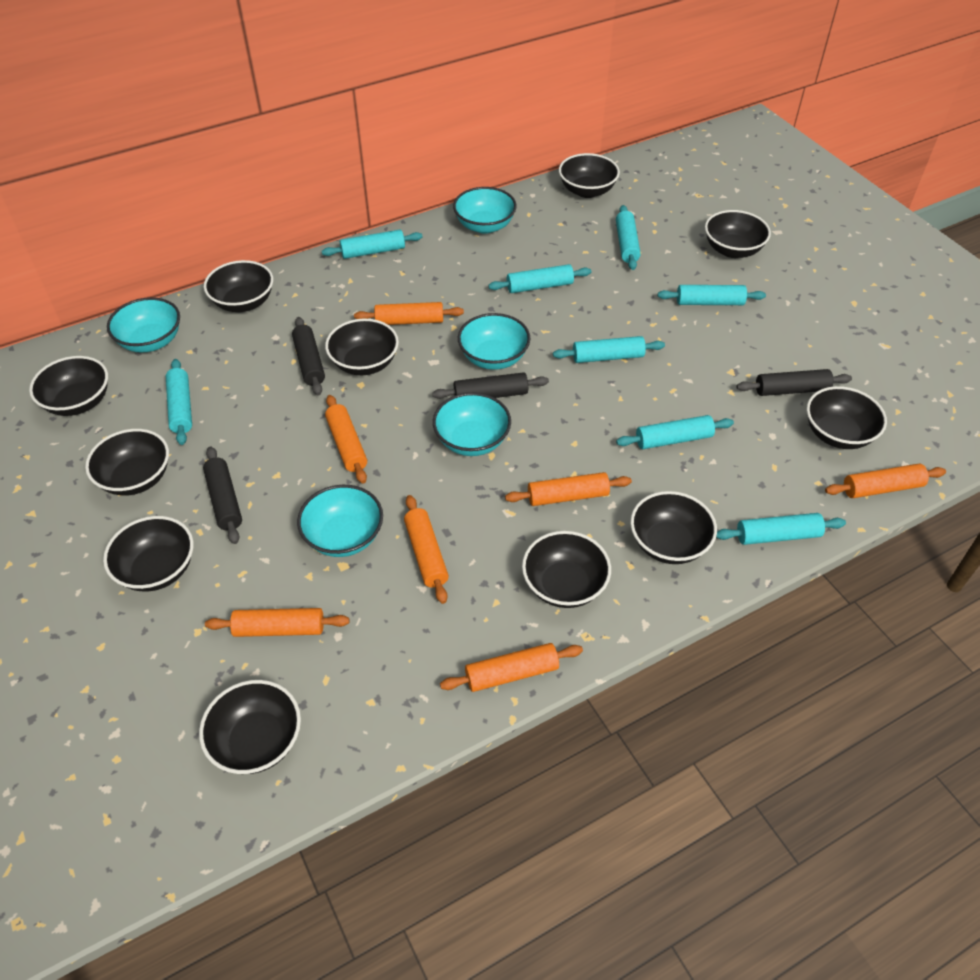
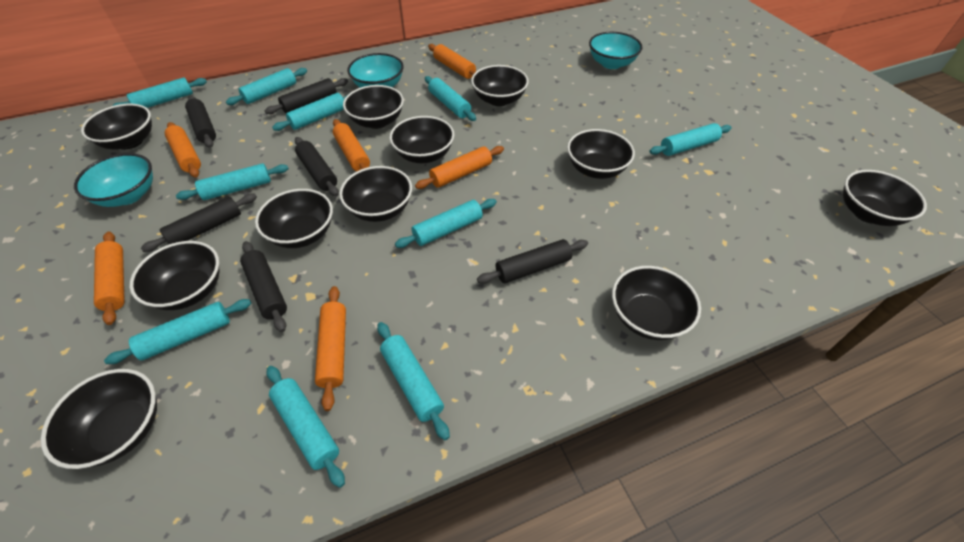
black rolling pin: 4 -> 6
orange rolling pin: 7 -> 6
turquoise bowl: 5 -> 3
turquoise rolling pin: 8 -> 10

